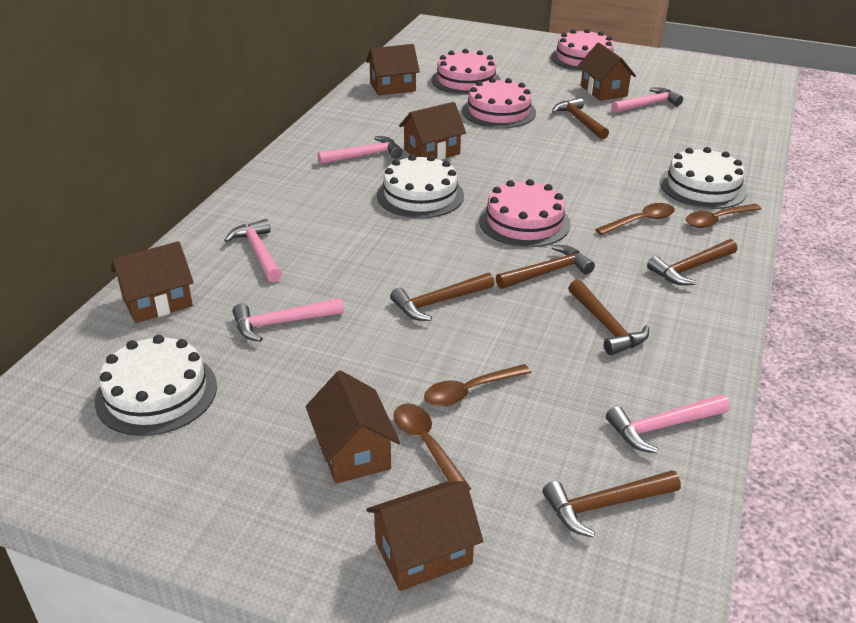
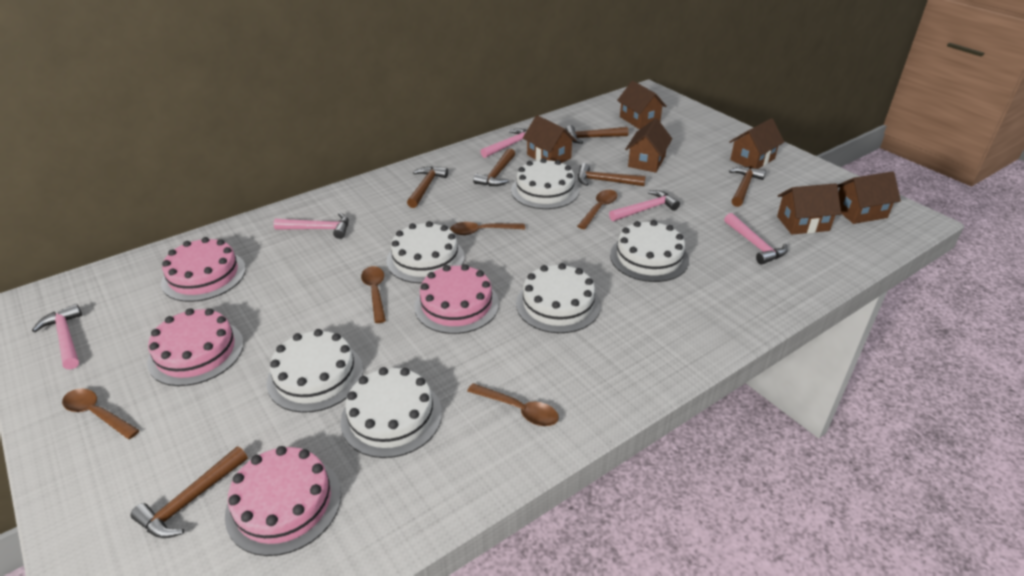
brown spoon: 4 -> 5
white cake: 3 -> 6

